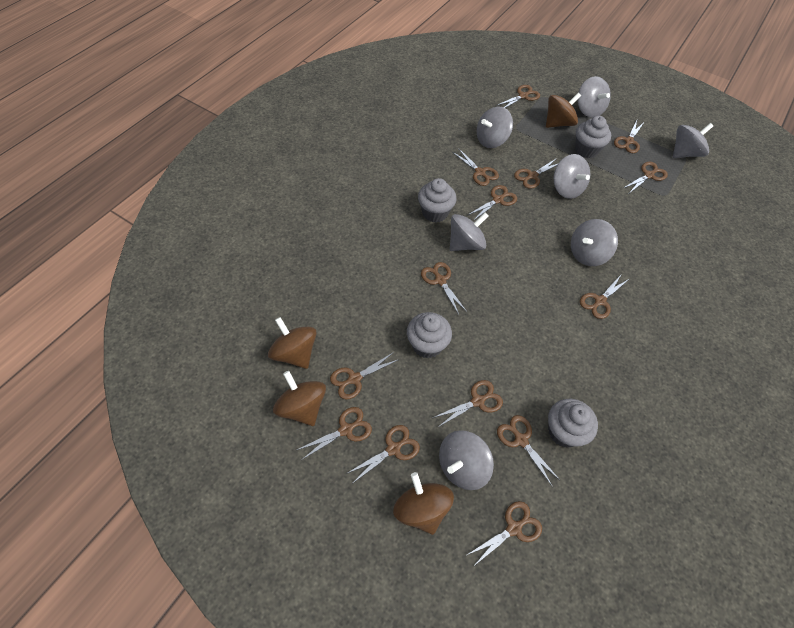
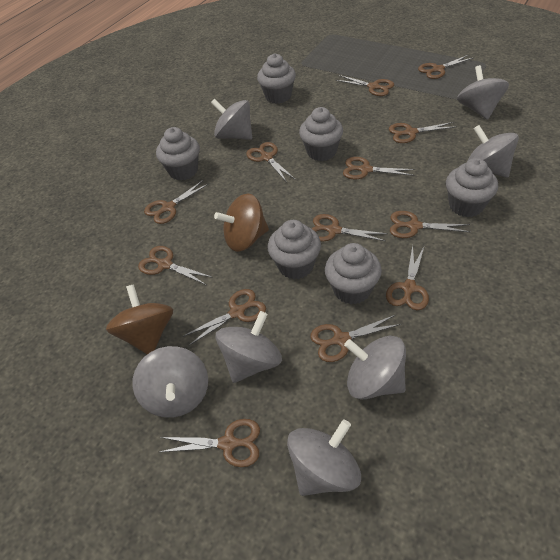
brown scissors: 14 -> 13
brown spinning top: 4 -> 2
grey cupcake: 4 -> 6

